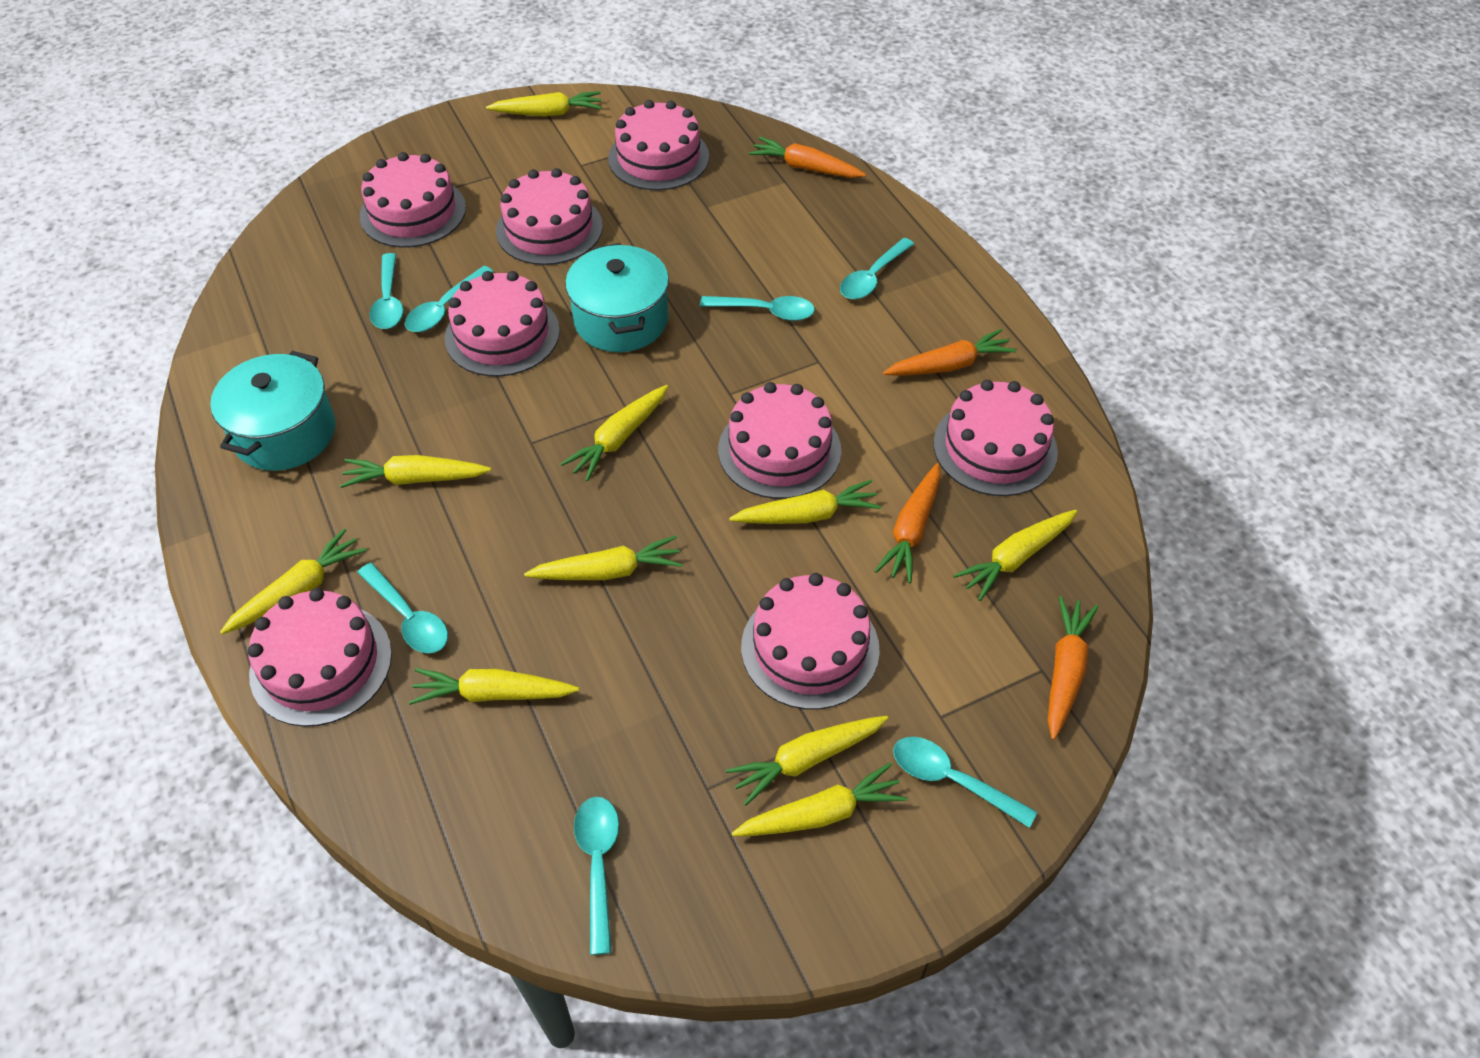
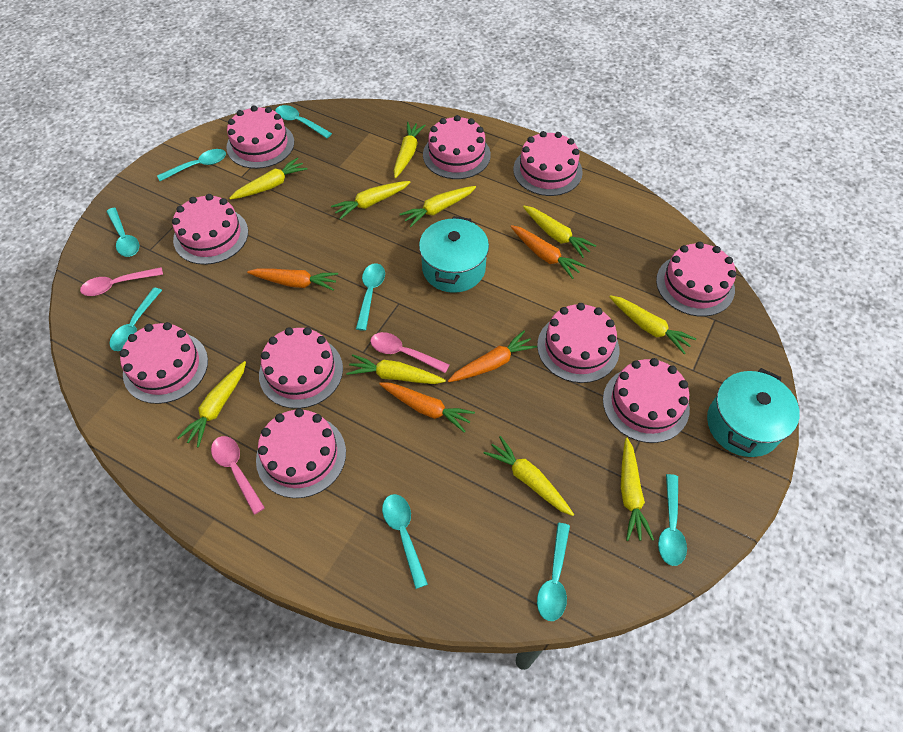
pink cake: 8 -> 10
pink spoon: 0 -> 3
turquoise spoon: 7 -> 8

